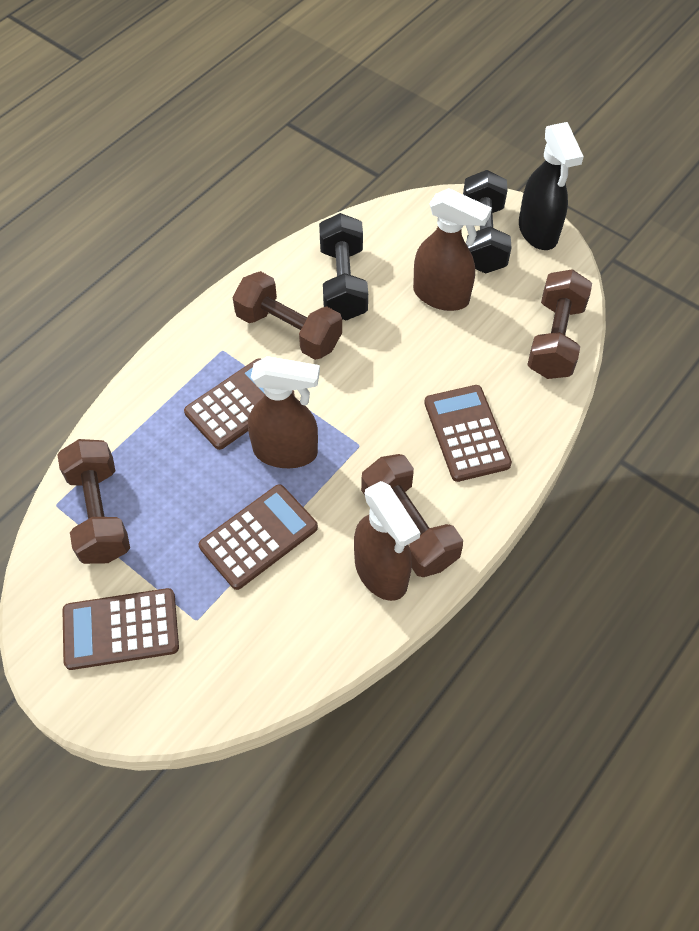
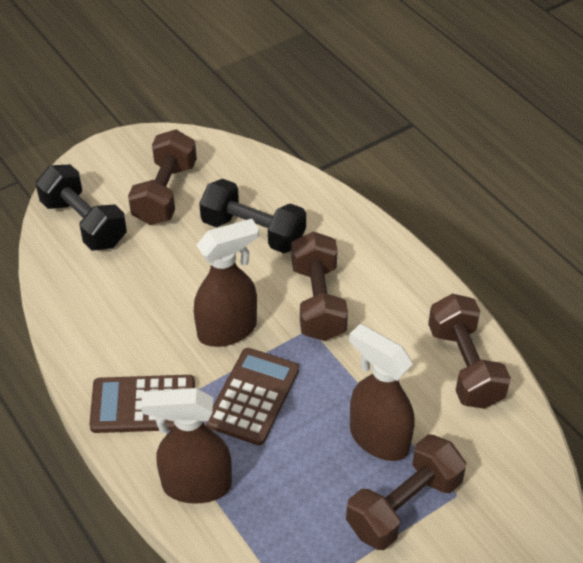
black spray bottle: 1 -> 0
brown calculator: 4 -> 2

